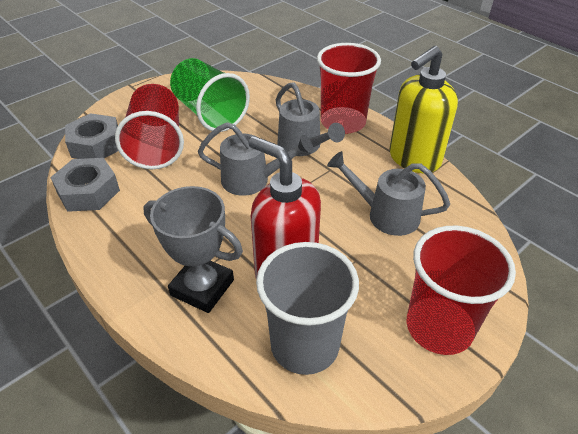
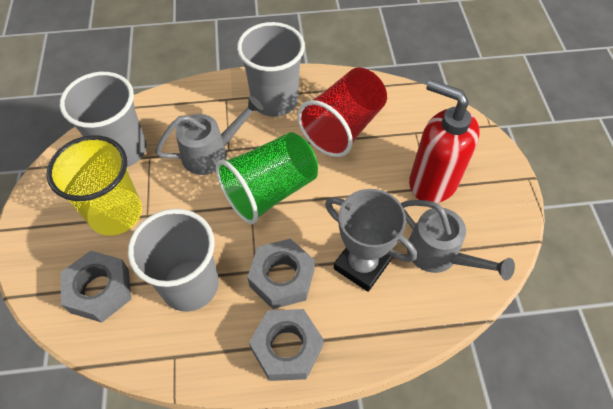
grey cup: 1 -> 3
grey nut: 2 -> 3
grey watering can: 3 -> 2
red cup: 3 -> 1
yellow cup: 0 -> 1
yellow soap dispenser: 1 -> 0

